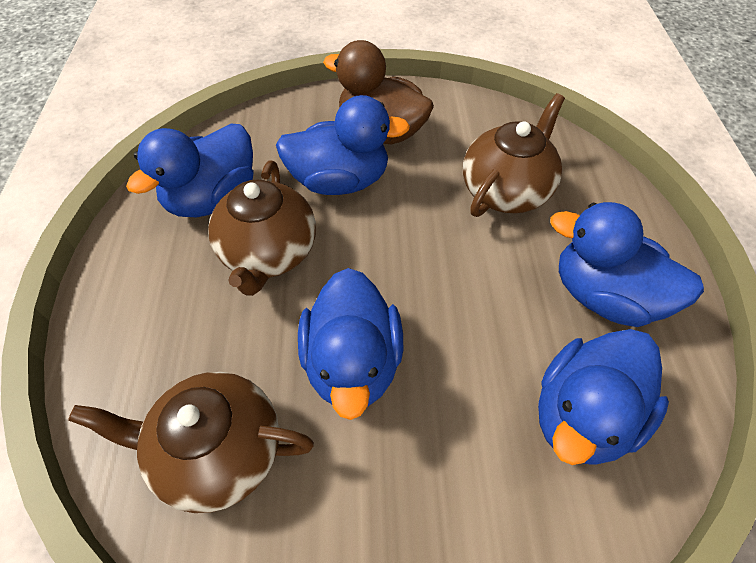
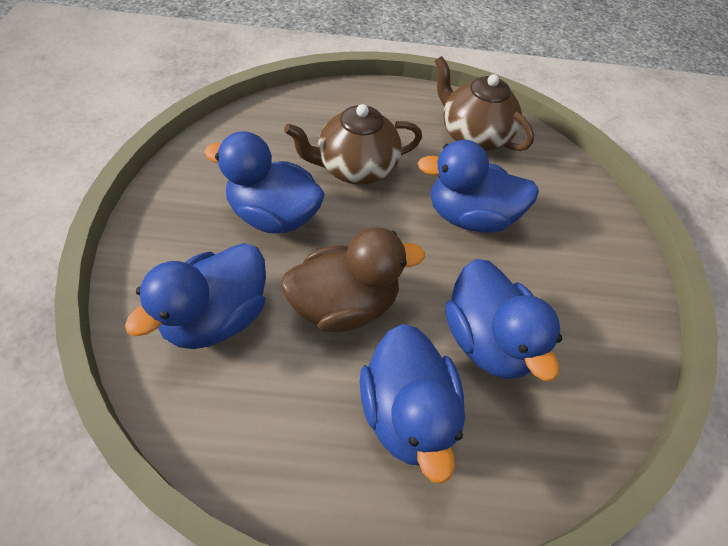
brown teapot: 3 -> 2

